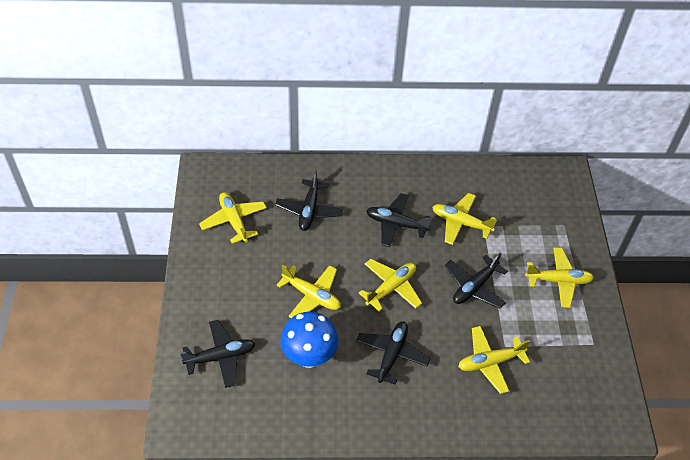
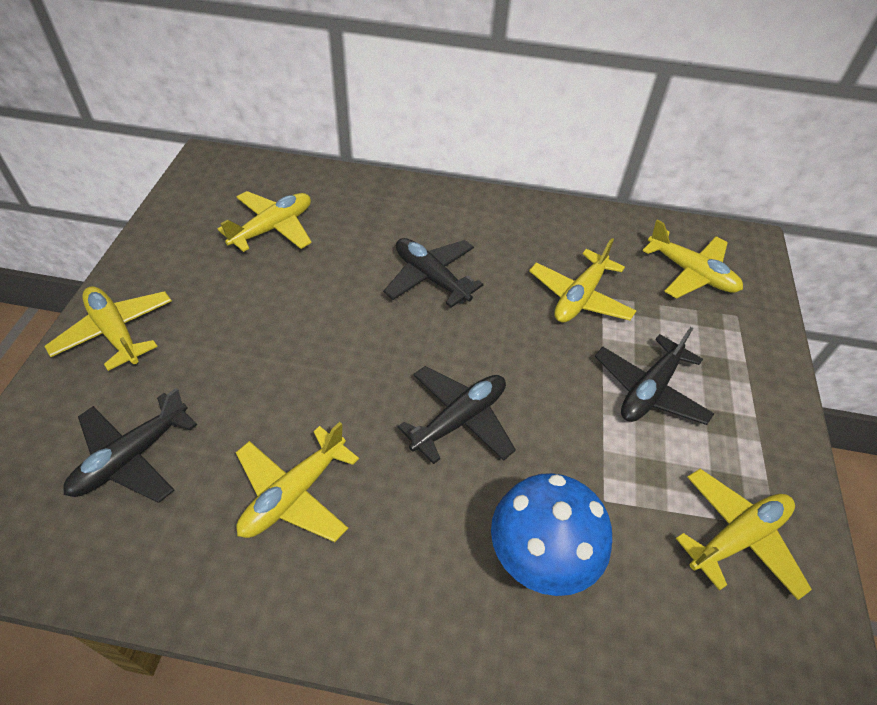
black plane: 5 -> 4

